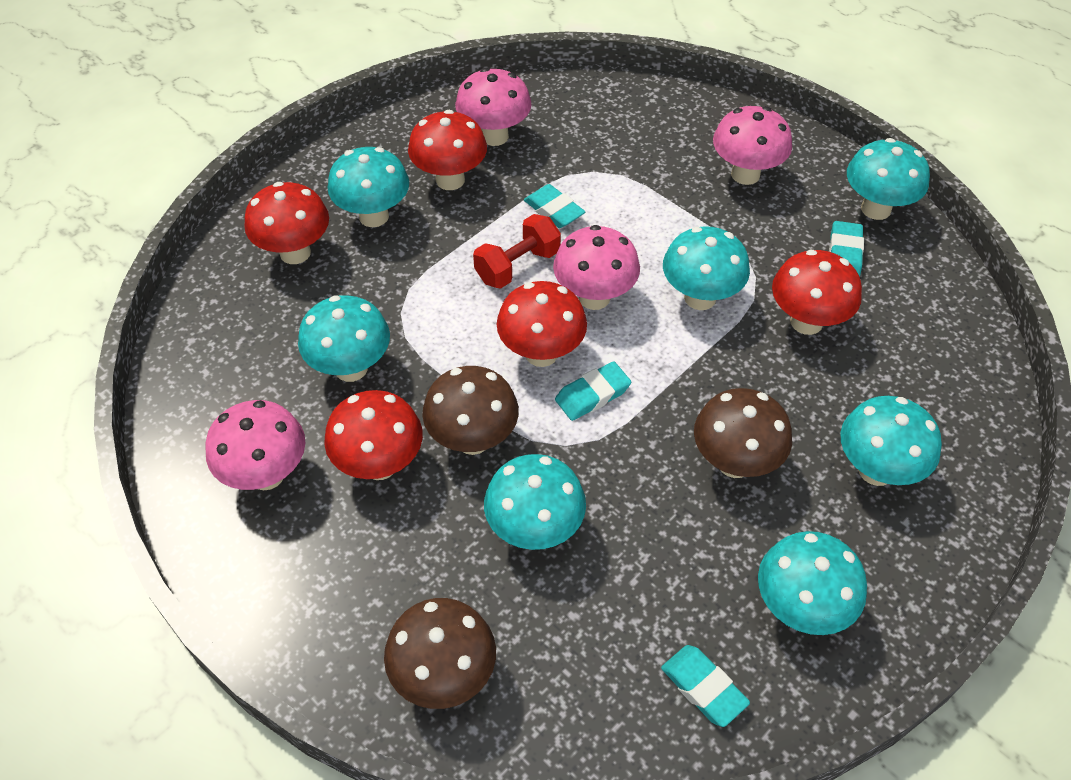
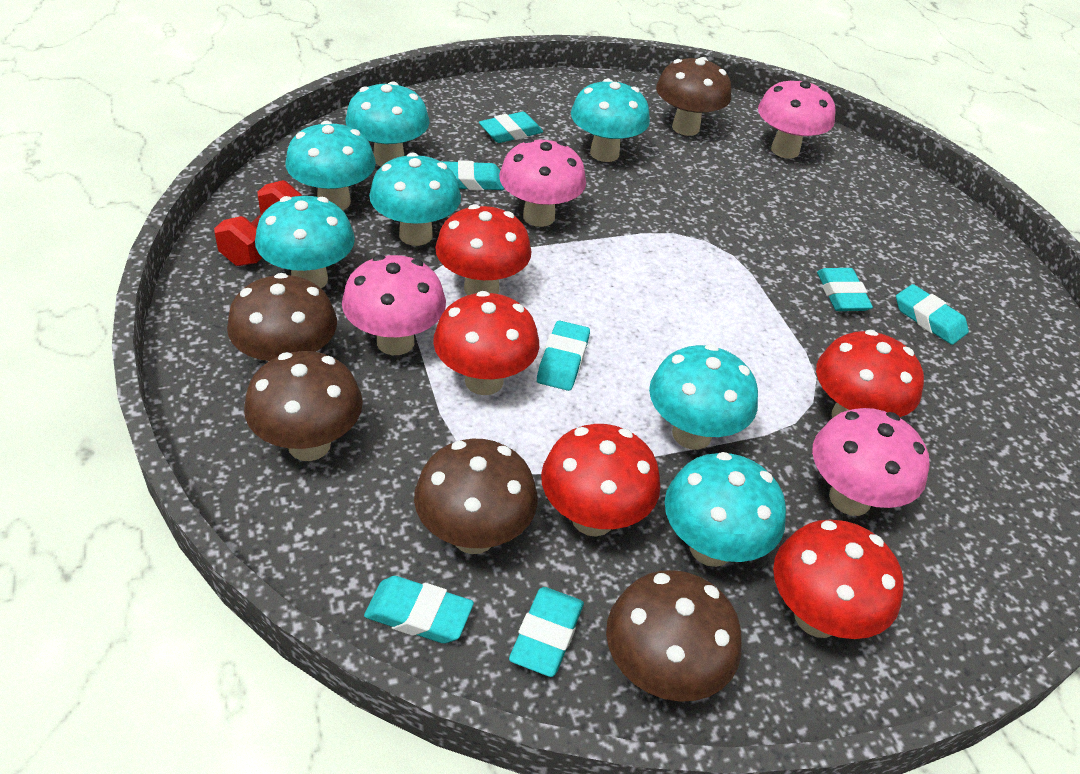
brown mushroom: 3 -> 5
turquoise eraser: 4 -> 7

